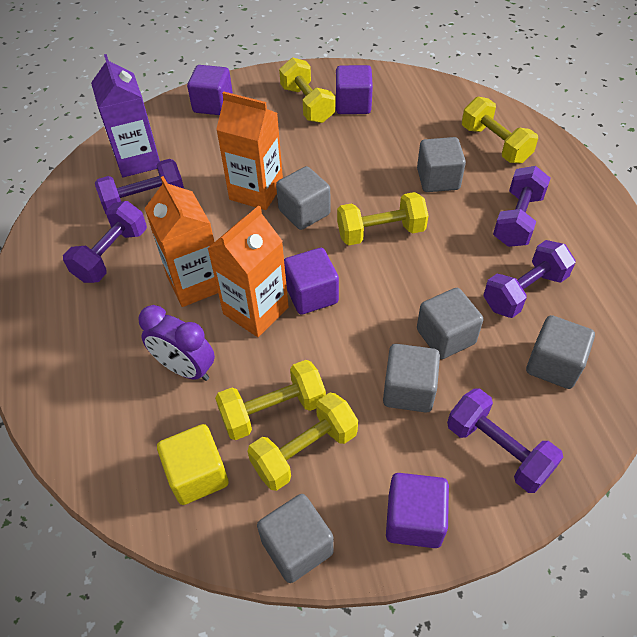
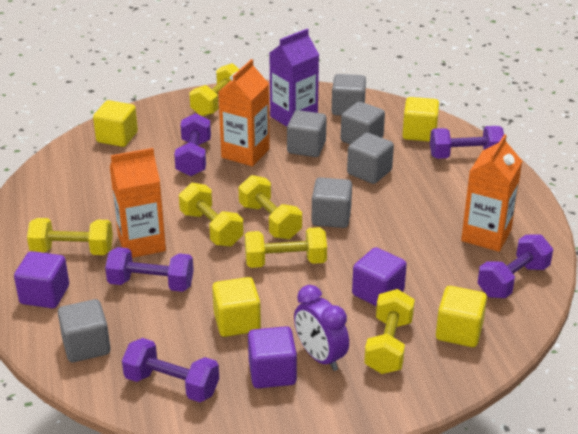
purple cube: 4 -> 3
yellow cube: 1 -> 4
yellow dumbbell: 5 -> 6

